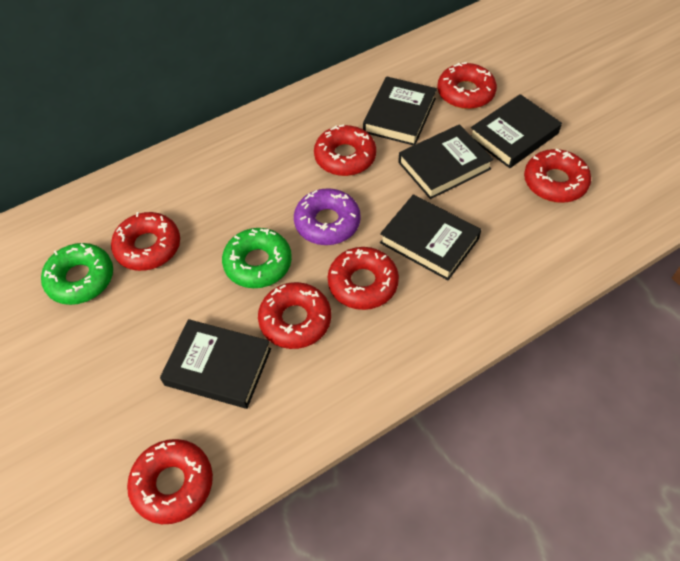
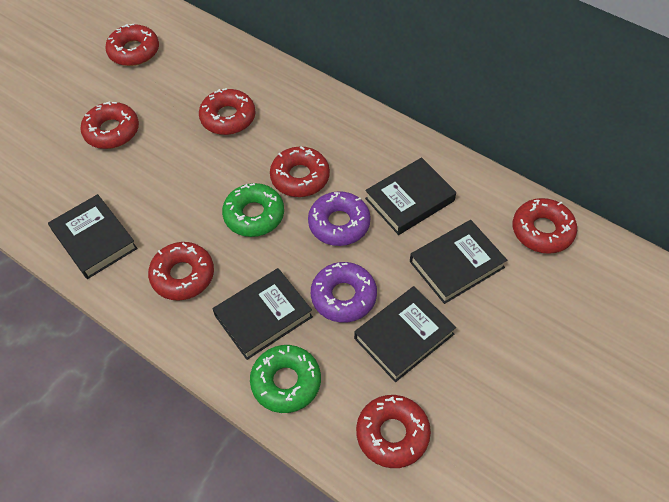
purple donut: 1 -> 2

